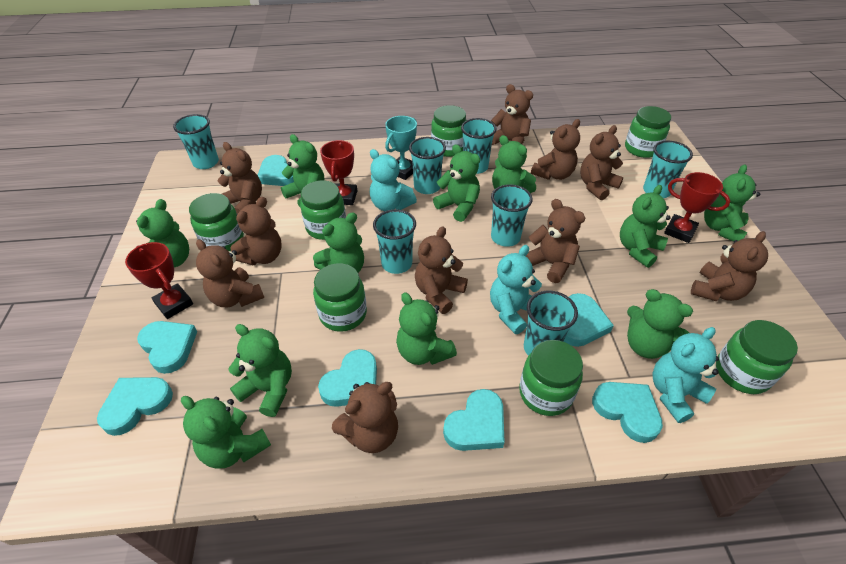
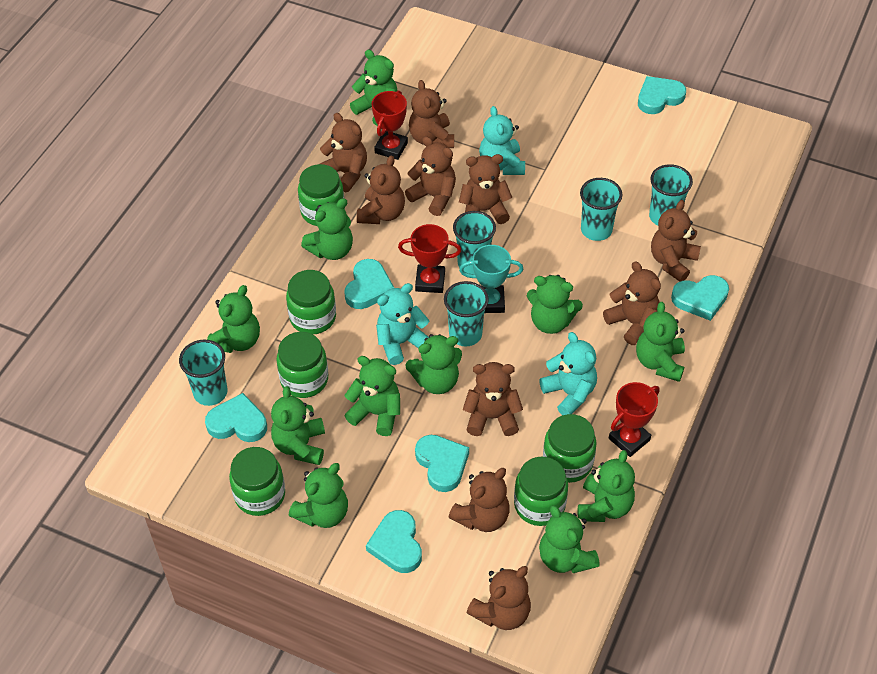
green jar: 7 -> 6
turquoise cup: 7 -> 5
turquoise heart: 7 -> 6

